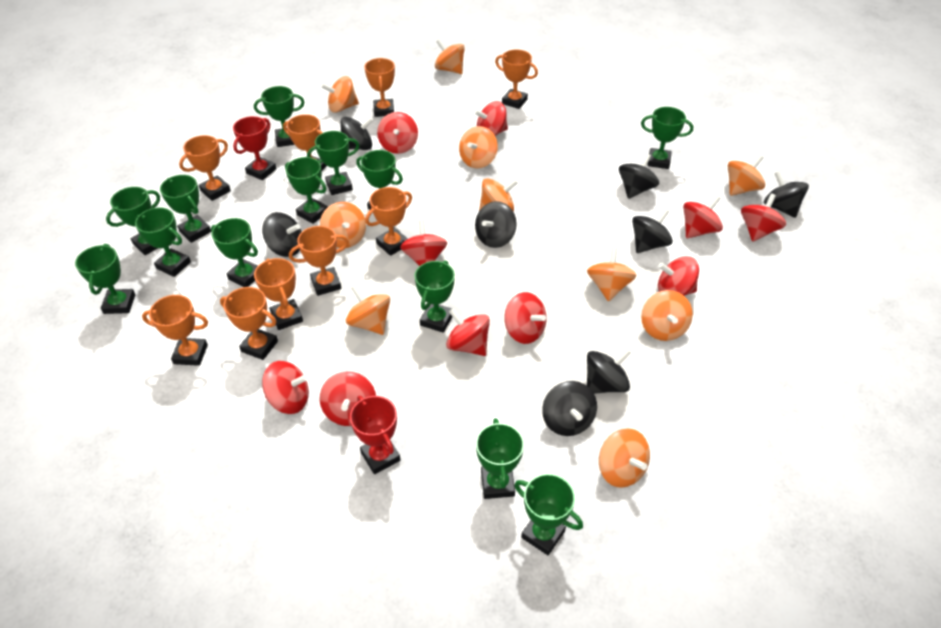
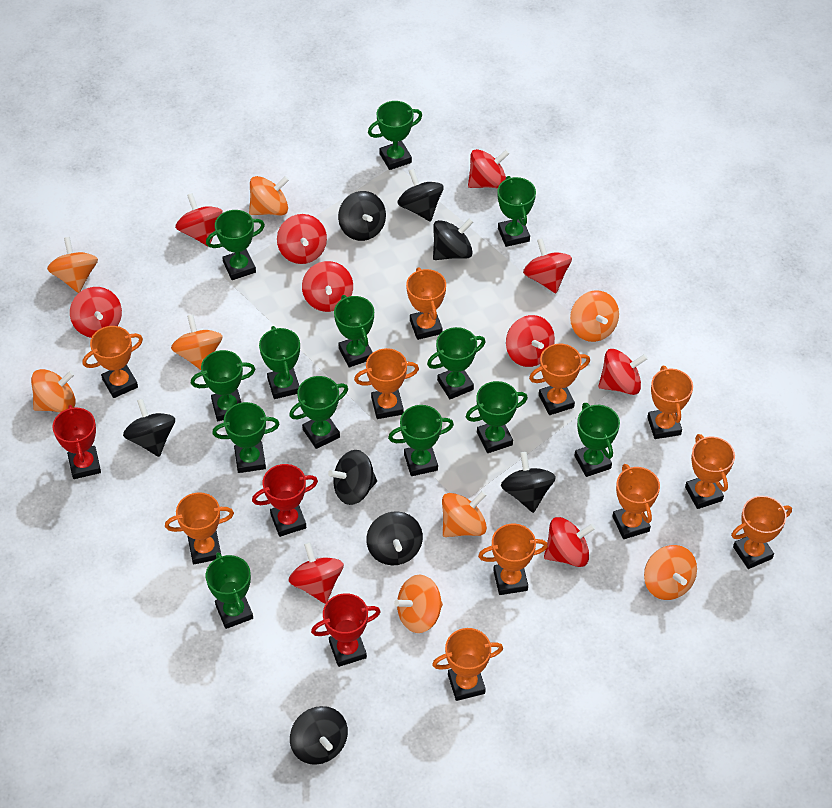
orange spinning top: 10 -> 8
orange trophy: 9 -> 11
red trophy: 2 -> 3

